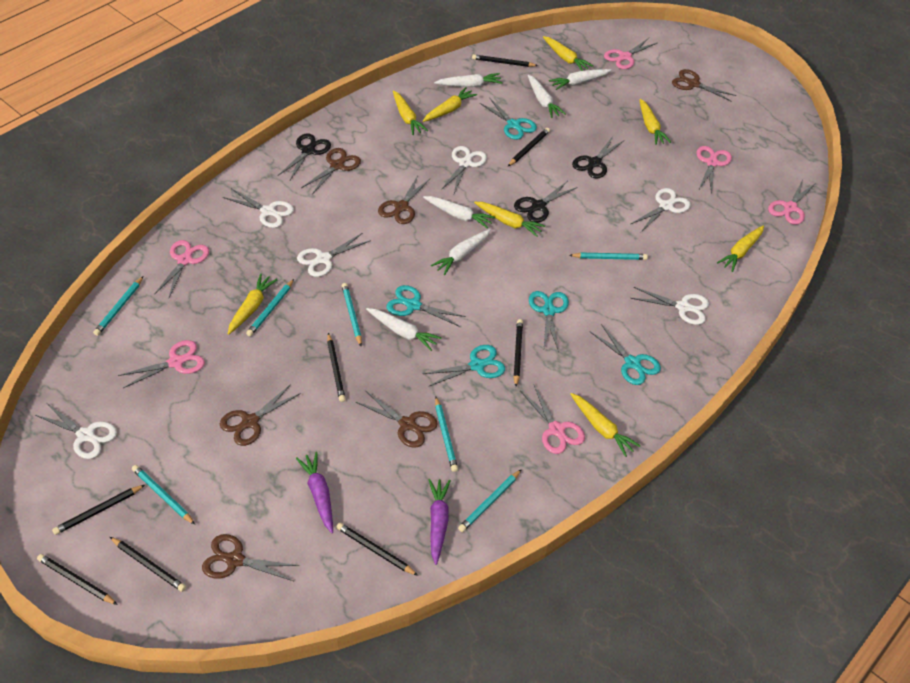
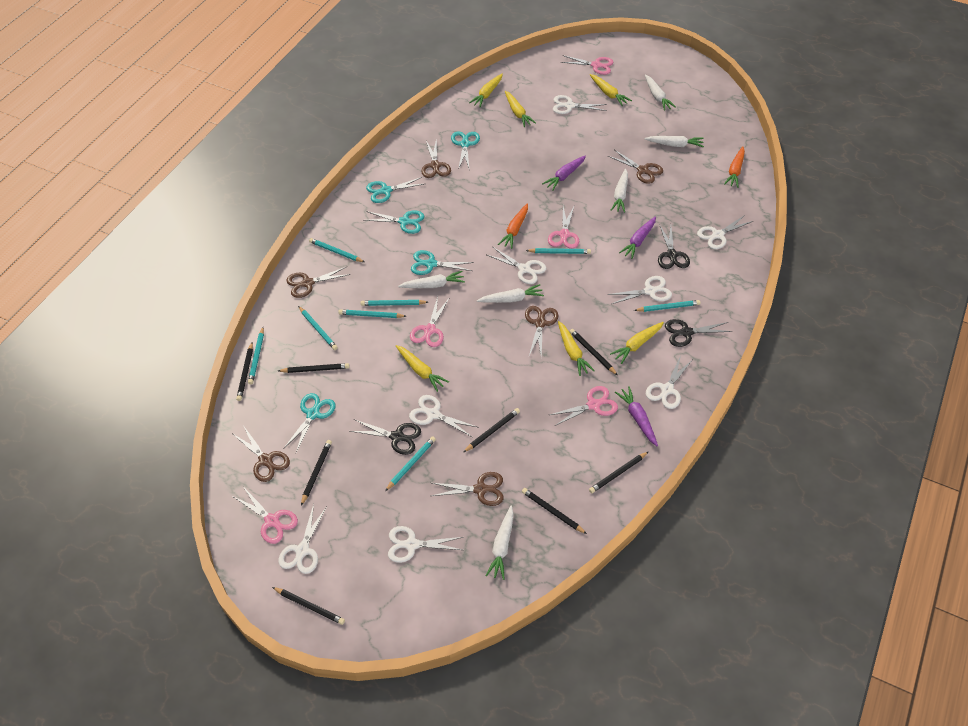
orange carrot: 0 -> 2
pink scissors: 6 -> 5
purple carrot: 2 -> 3
turquoise pencil: 7 -> 8
white scissors: 6 -> 8
yellow carrot: 8 -> 6

